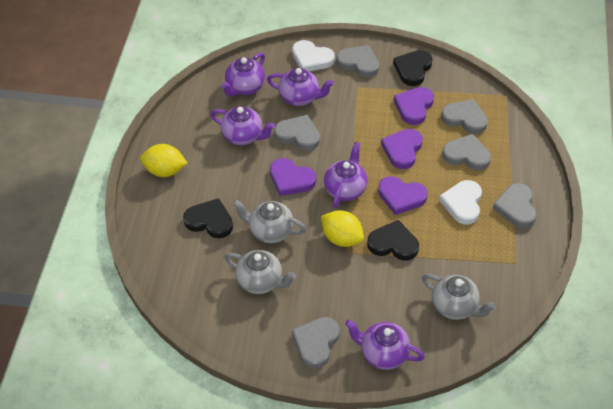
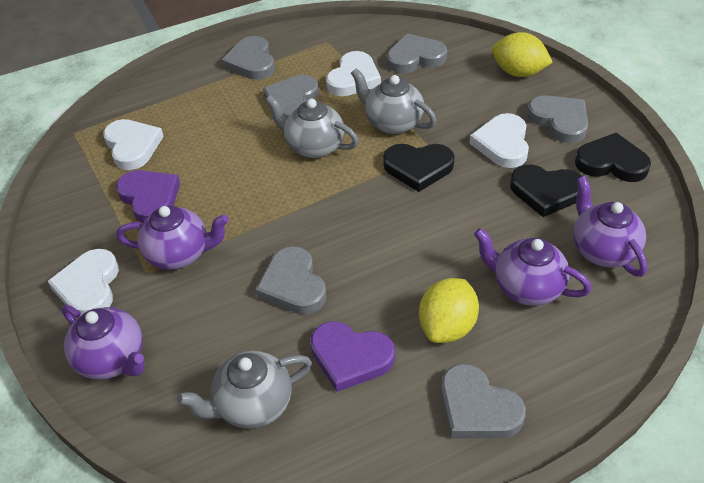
purple heart: 4 -> 2
purple teapot: 5 -> 4
white heart: 2 -> 4

